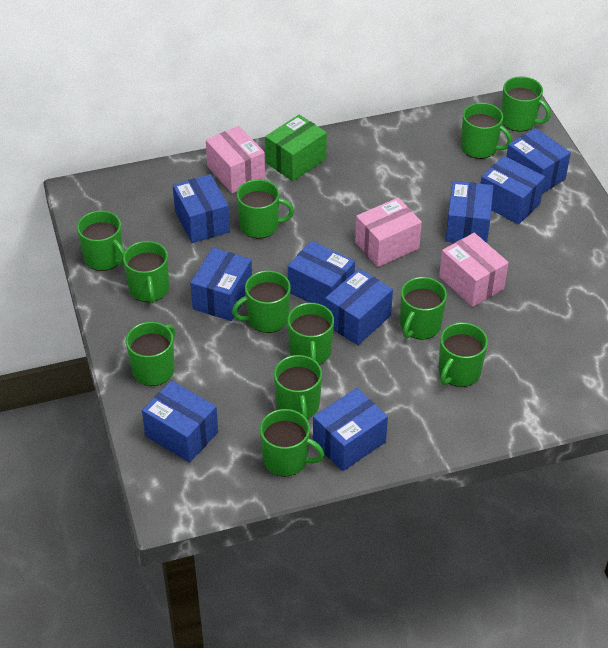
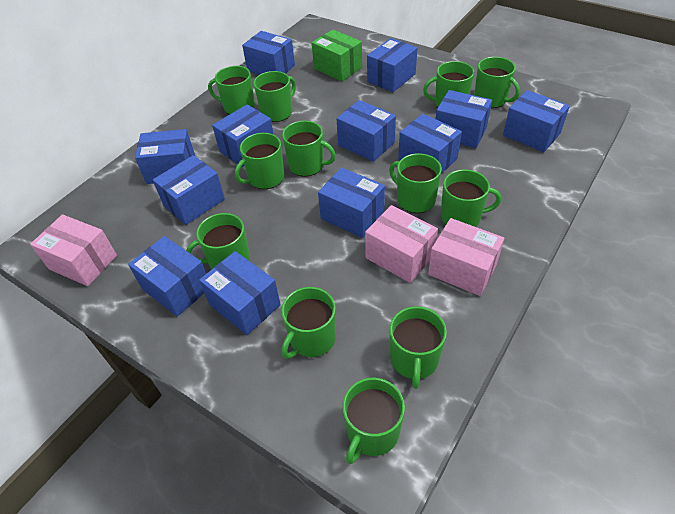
blue box: 9 -> 12

